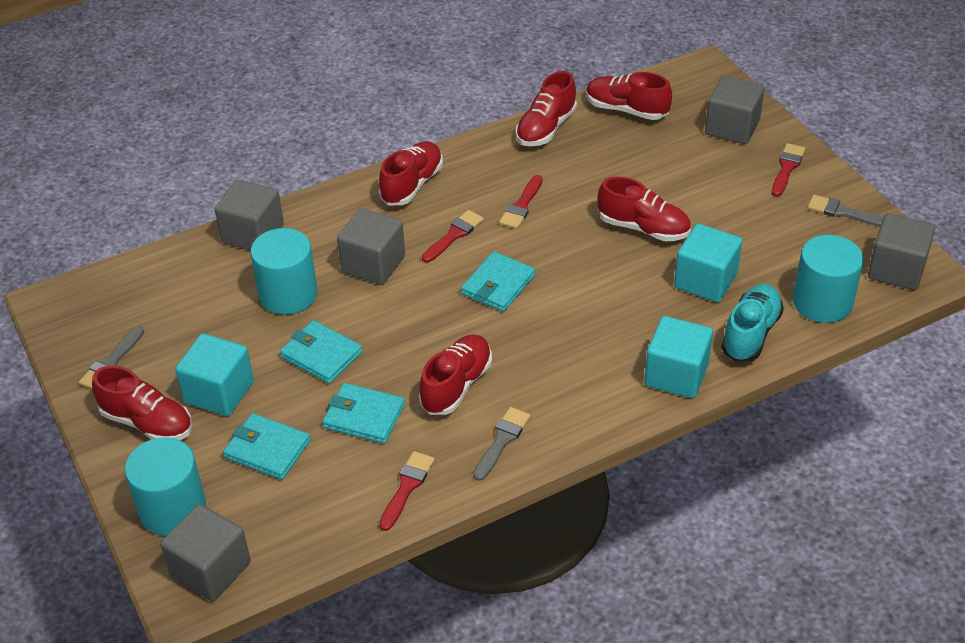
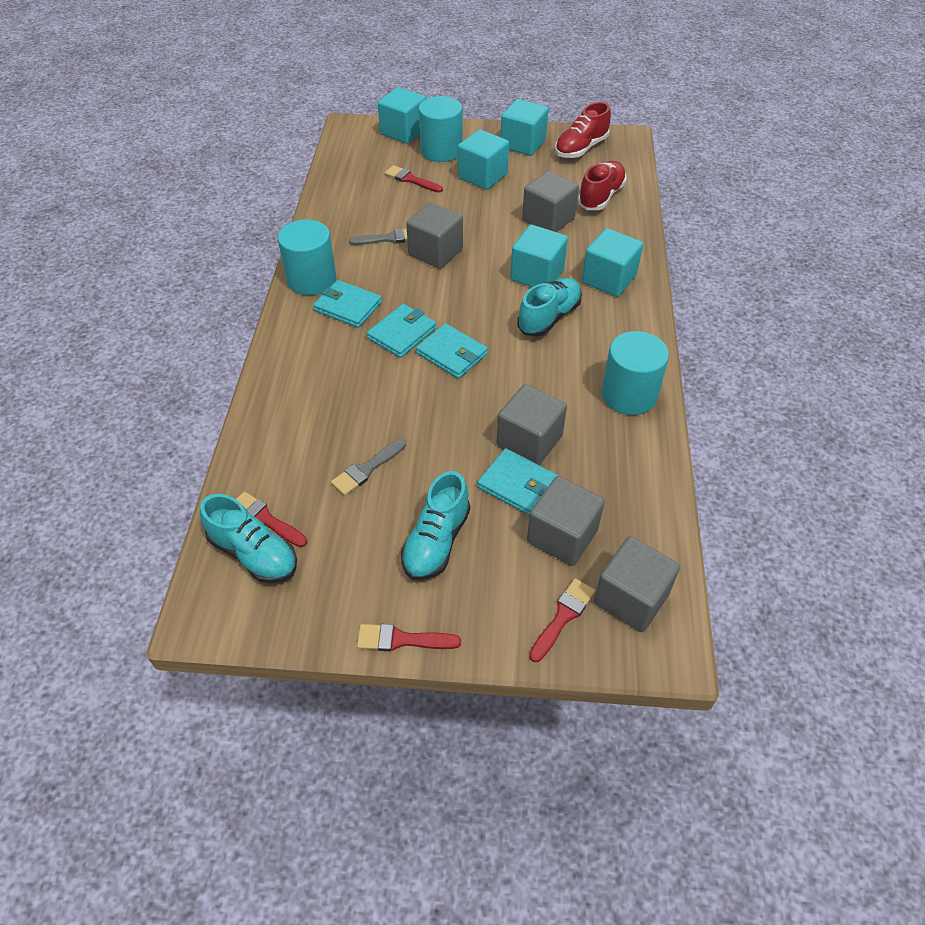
grey brush: 3 -> 2
red shoe: 6 -> 2
turquoise cube: 3 -> 5
turquoise shoe: 1 -> 3

